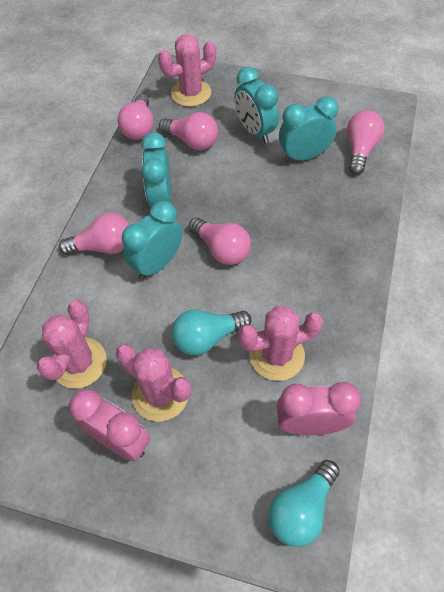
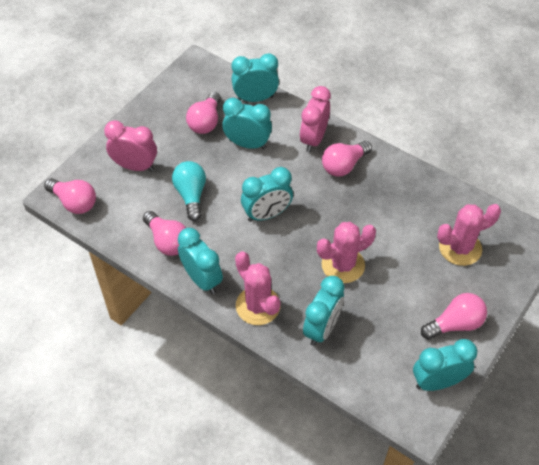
pink cactus: 4 -> 3
turquoise clock: 4 -> 6
turquoise light bulb: 2 -> 1

